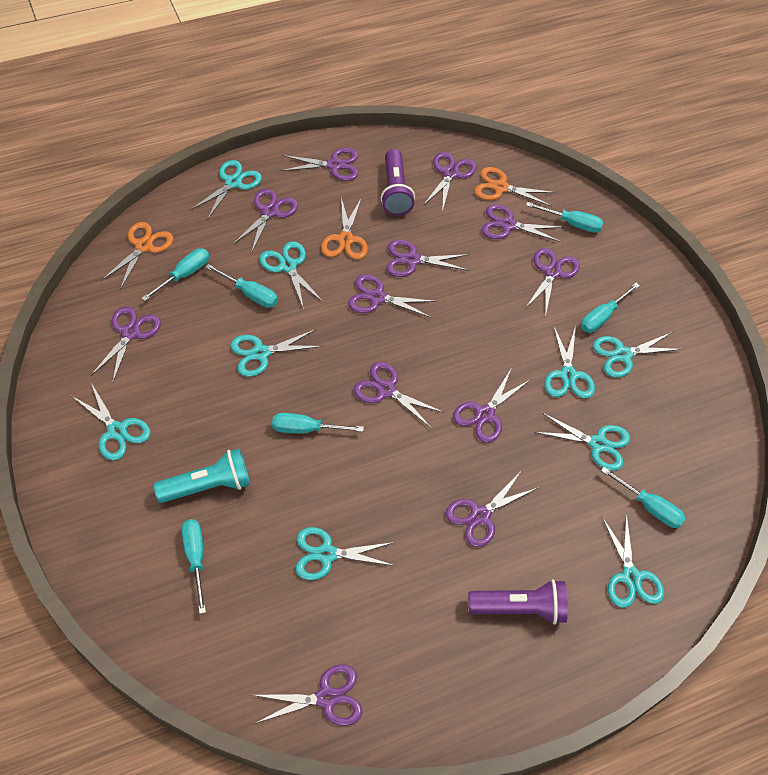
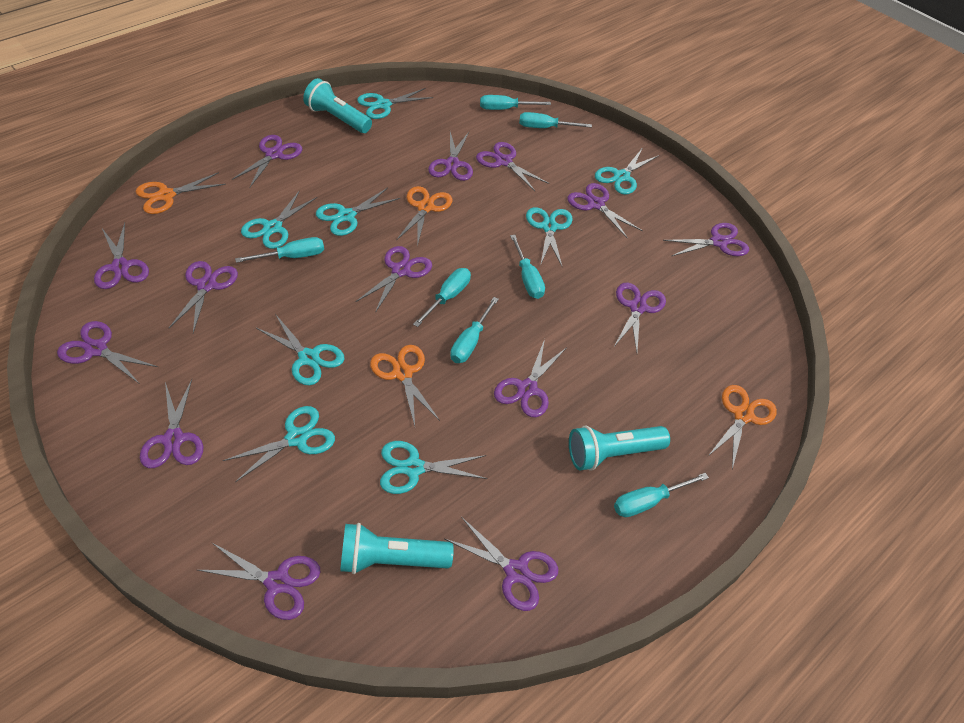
orange scissors: 3 -> 4
purple flashlight: 2 -> 0
purple scissors: 12 -> 14
turquoise flashlight: 1 -> 3
turquoise scissors: 9 -> 8

